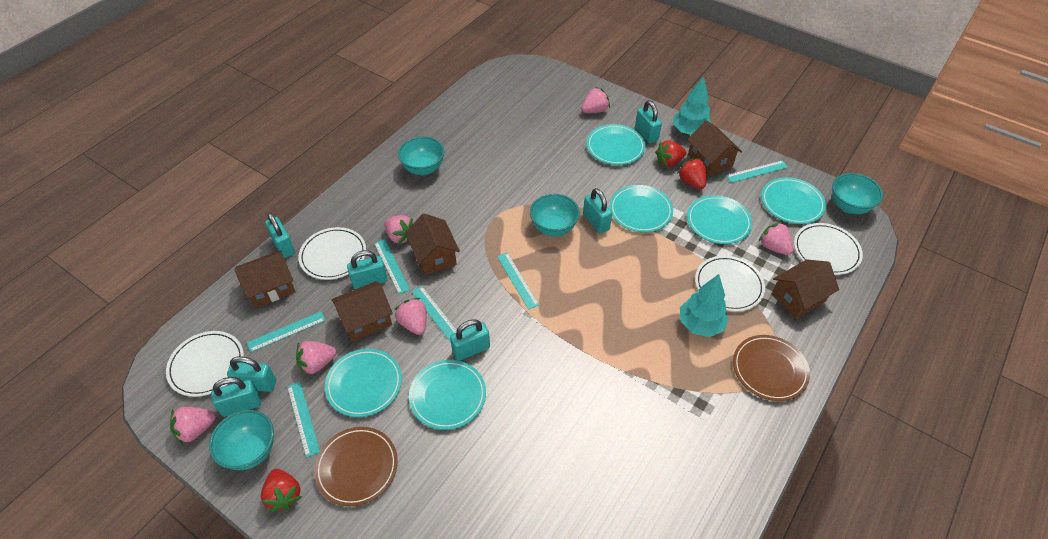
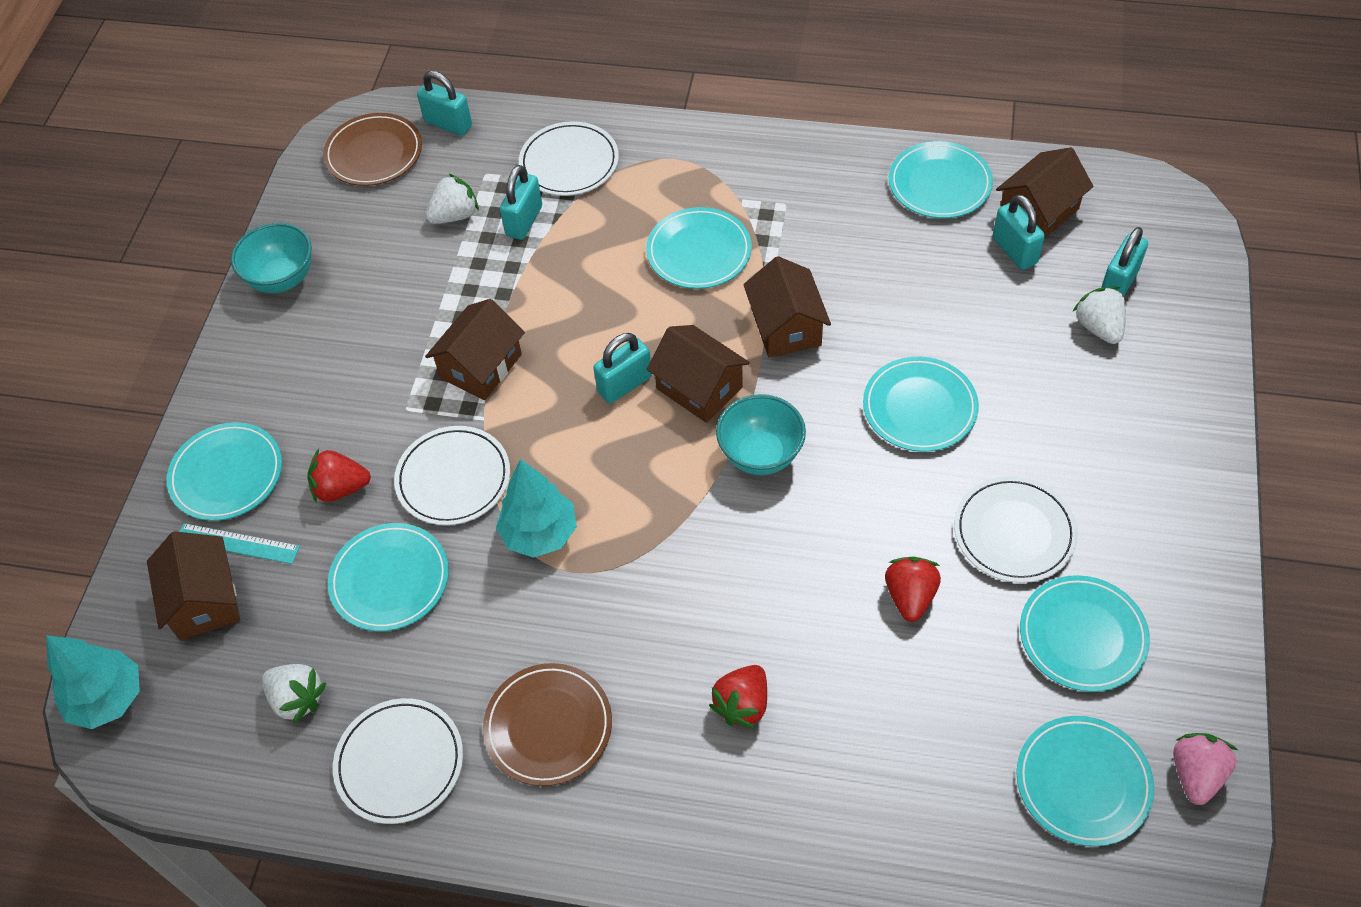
pink strawberry: 6 -> 1
turquoise bowl: 4 -> 2
turquoise padlock: 7 -> 5
turquoise plate: 6 -> 7
turquoise ruler: 6 -> 1
white strawberry: 0 -> 3

